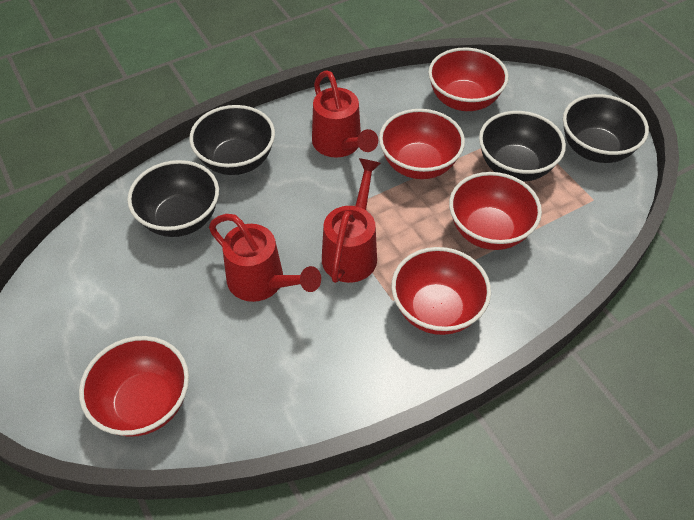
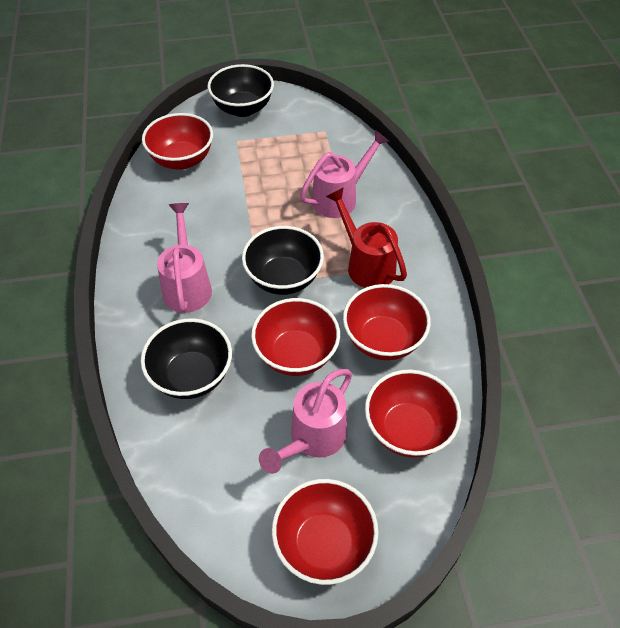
black bowl: 4 -> 3
pink watering can: 0 -> 3
red watering can: 3 -> 1

